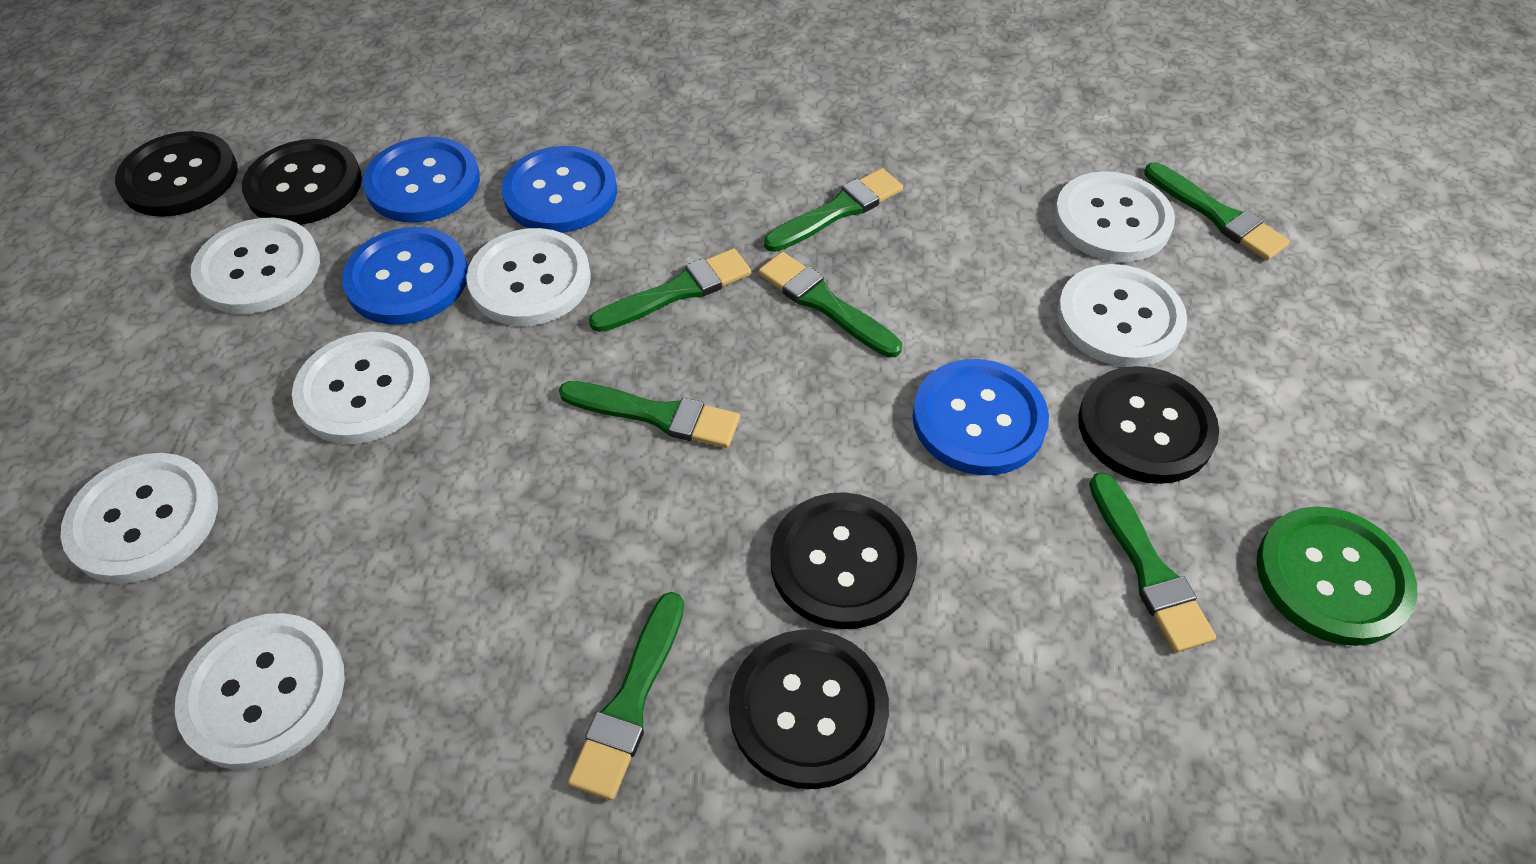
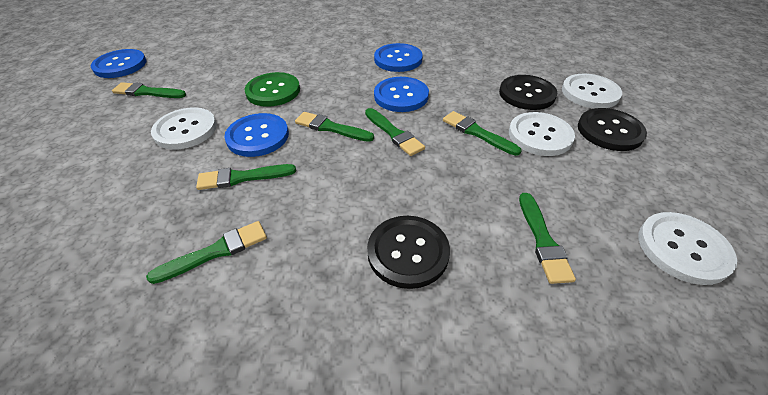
black button: 5 -> 3
white button: 7 -> 4

